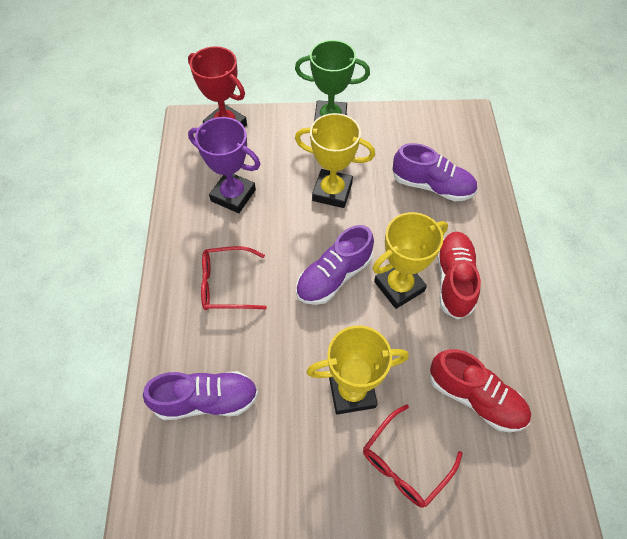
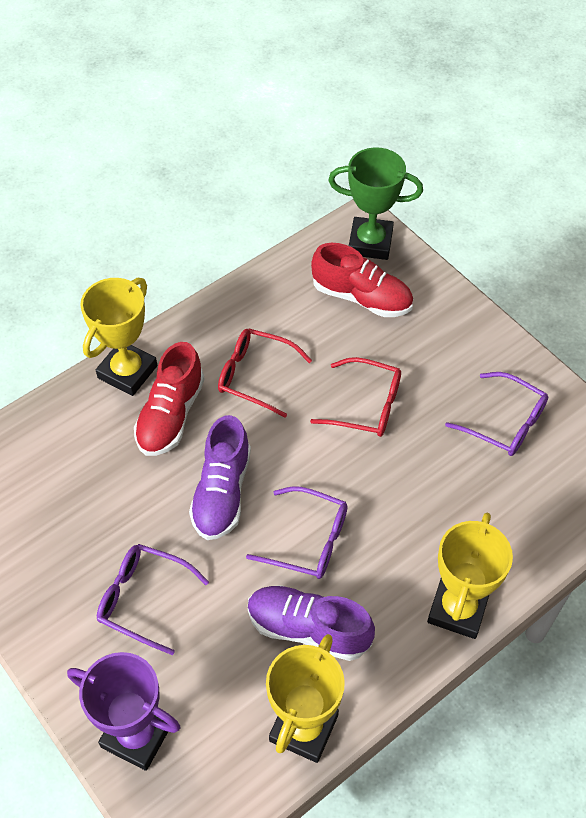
purple glasses: 0 -> 3
purple shoe: 3 -> 2
red trophy: 1 -> 0

